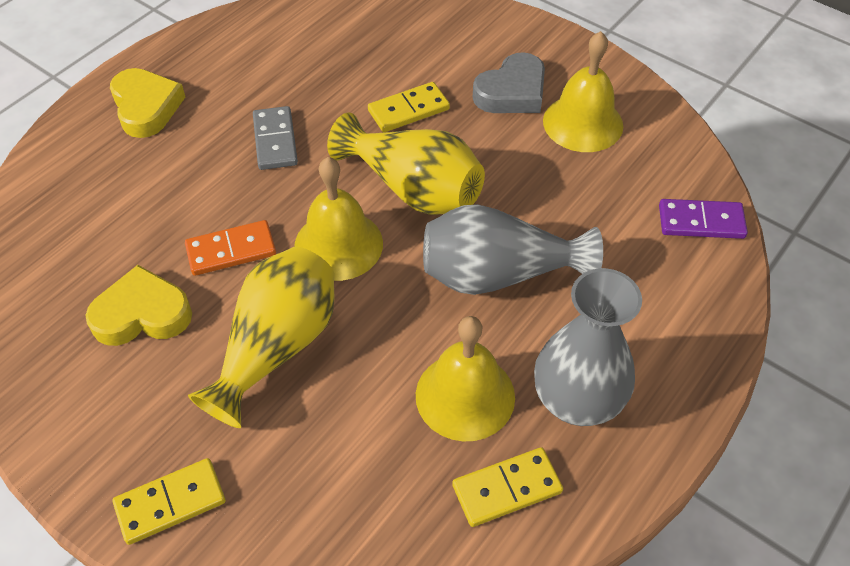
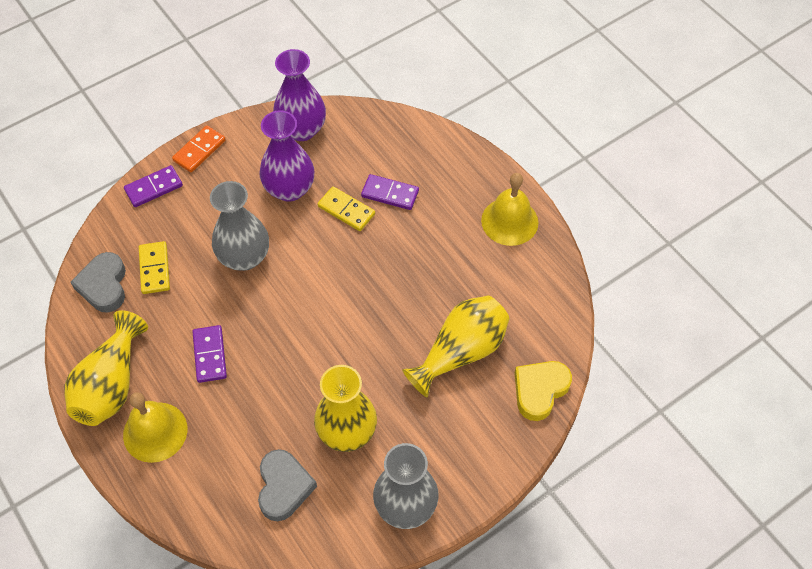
grey domino: 1 -> 0
grey heart: 1 -> 2
purple domino: 1 -> 3
purple vase: 0 -> 2
yellow bell: 3 -> 2
yellow domino: 3 -> 2
yellow heart: 2 -> 1
yellow vase: 2 -> 3

